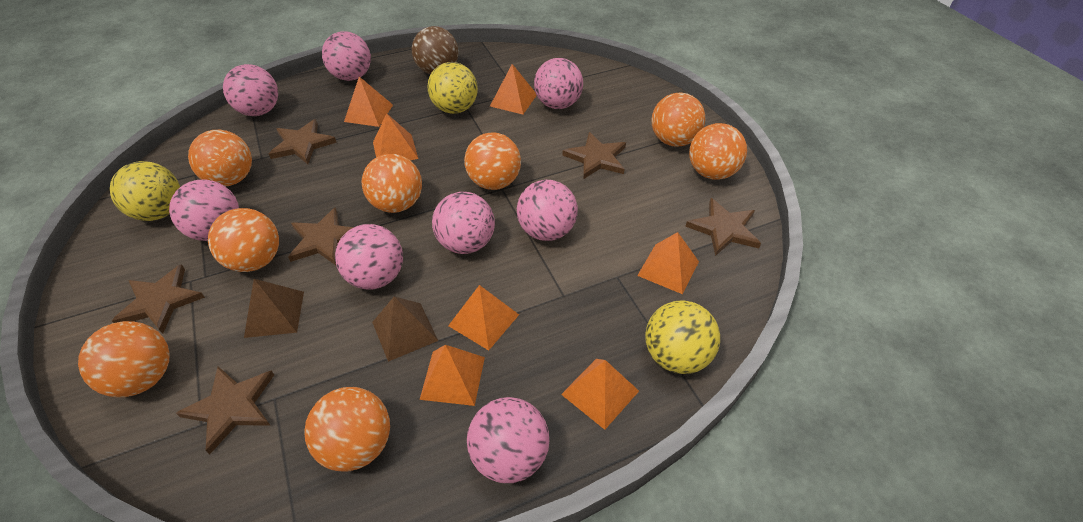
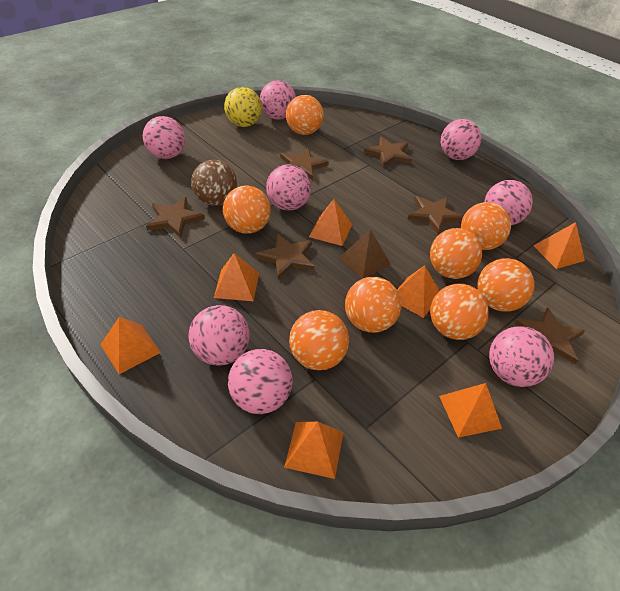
brown pyramid: 2 -> 1
yellow ball: 3 -> 1

